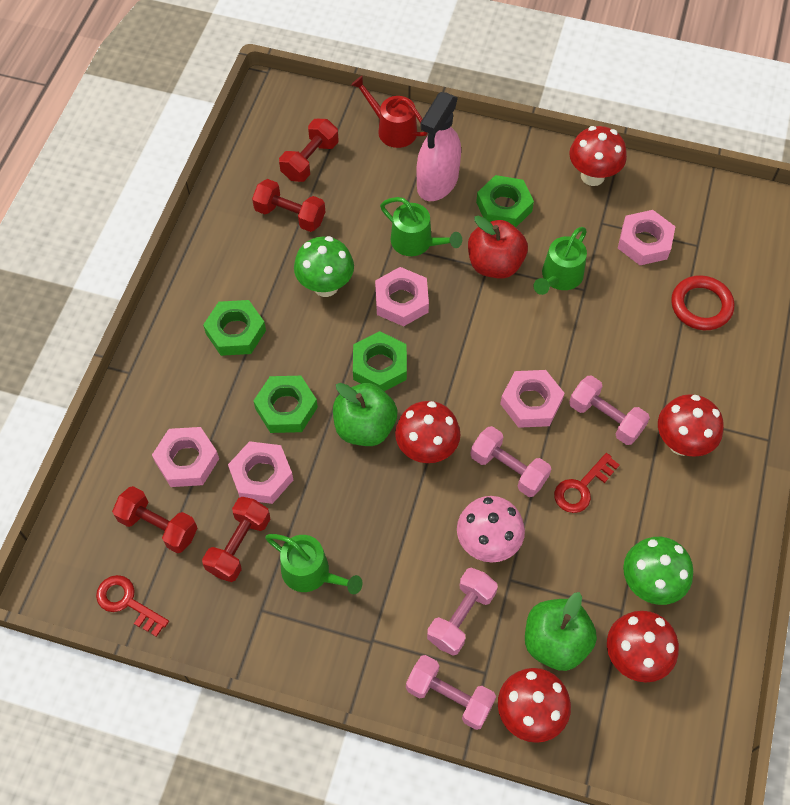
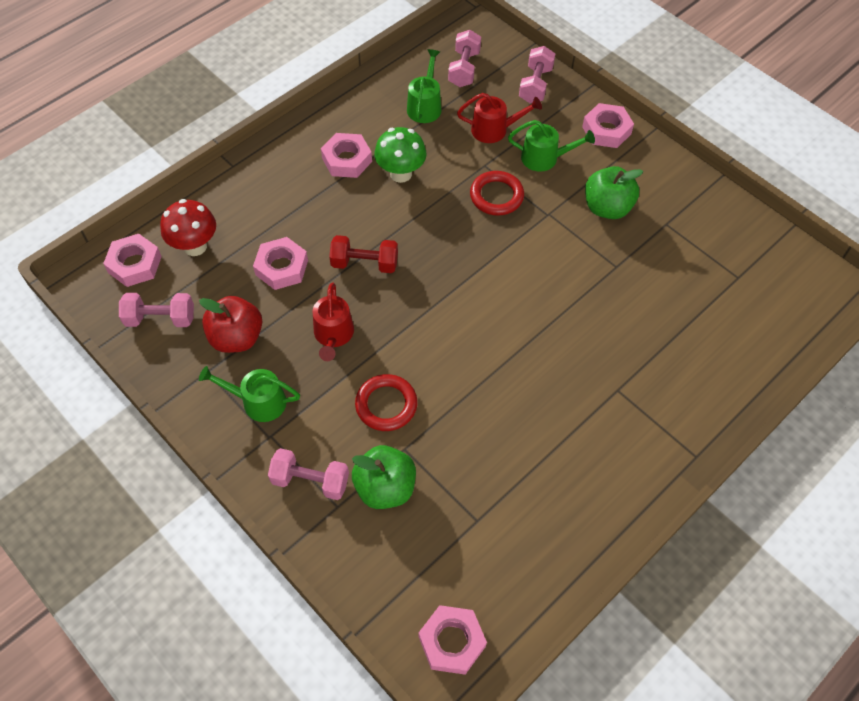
green mushroom: 2 -> 1
green nut: 4 -> 0
pink mushroom: 1 -> 0
pink spray bottle: 1 -> 0
red dumbbell: 4 -> 1
red key: 2 -> 0
red mushroom: 5 -> 1
red ring: 1 -> 2
red watering can: 1 -> 2

